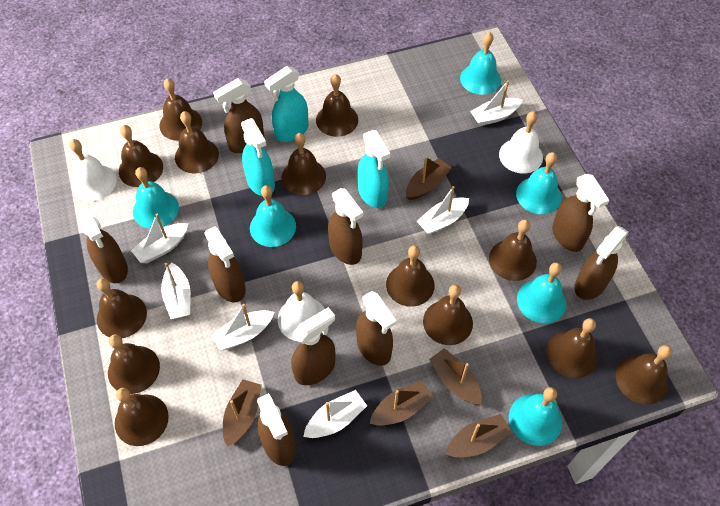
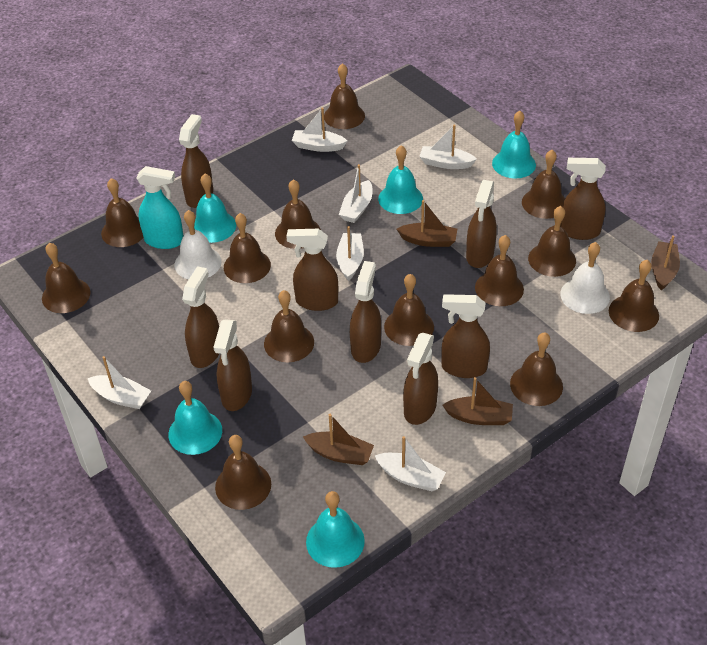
brown boat: 5 -> 4
turquoise bell: 6 -> 5
turquoise spray bottle: 3 -> 1
white bell: 3 -> 2

